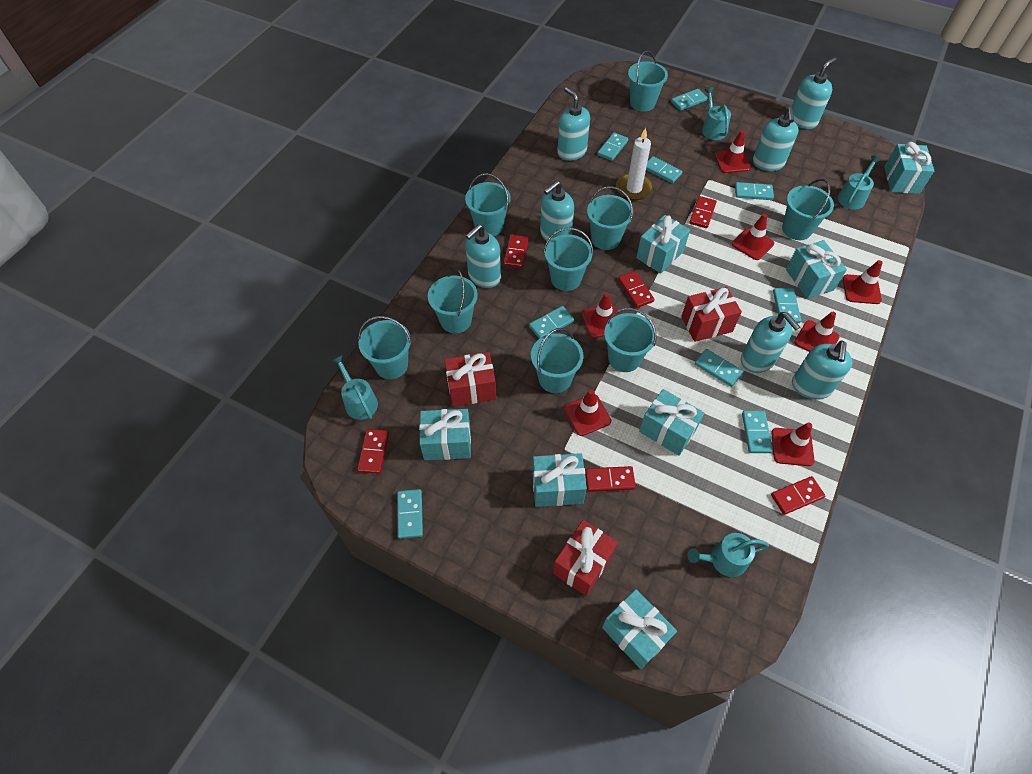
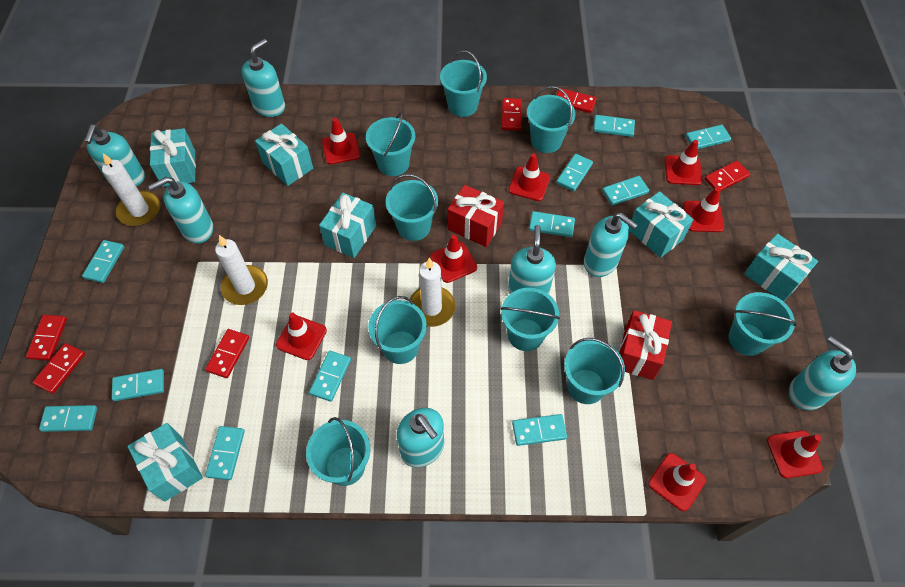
red gift: 3 -> 2
red traffic cone: 7 -> 8
turquoise domino: 9 -> 11
turquoise gift: 7 -> 6
turquoise watering can: 4 -> 0
white candle: 1 -> 3

